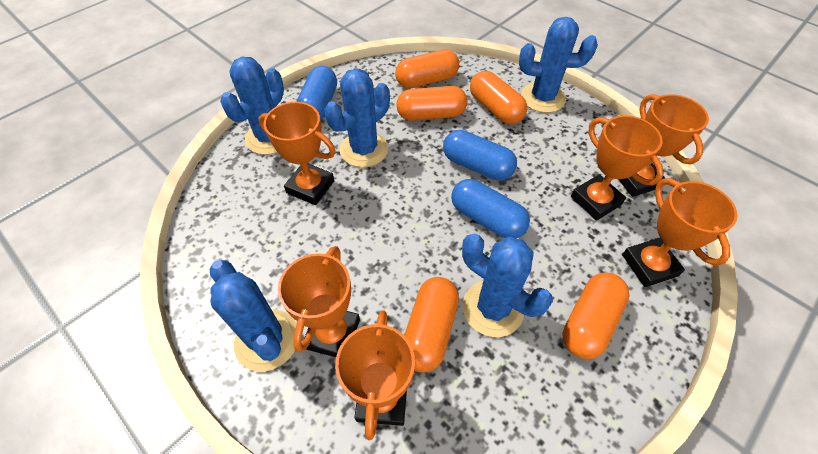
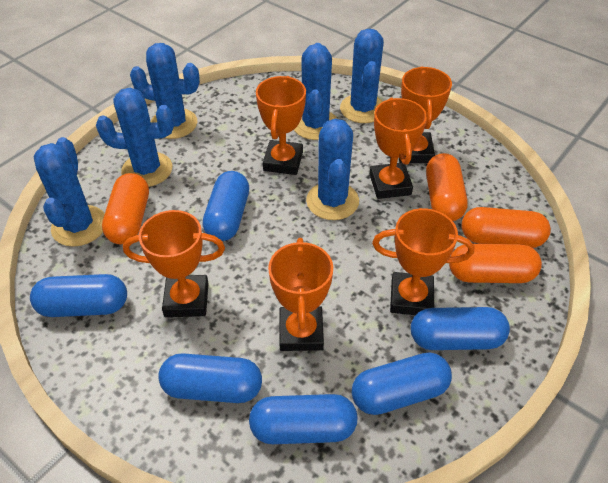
blue cactus: 5 -> 6
blue capsule: 3 -> 6
orange capsule: 5 -> 4

